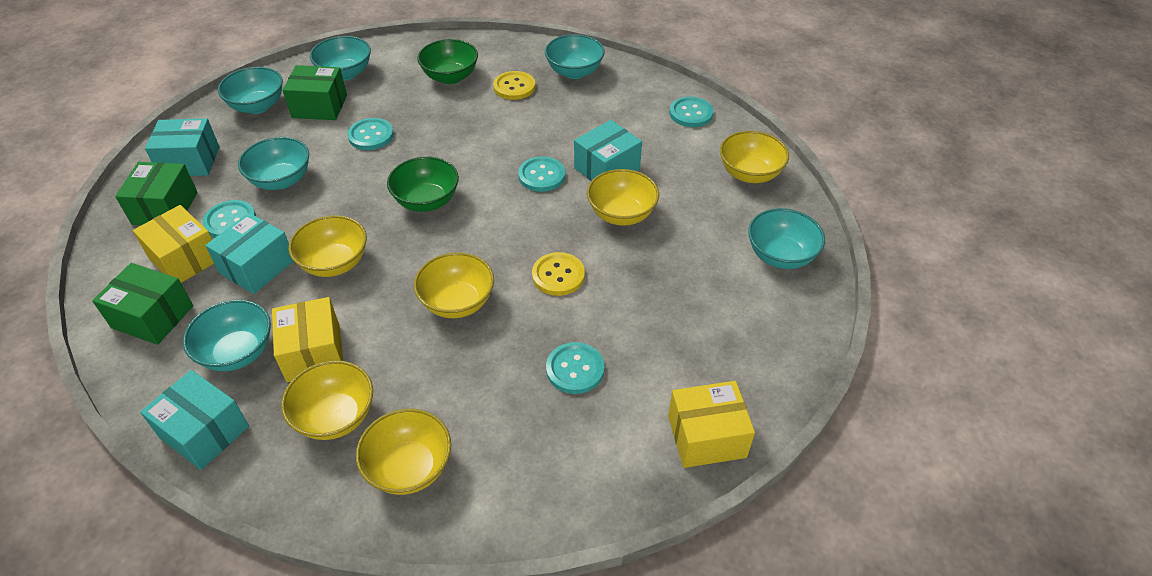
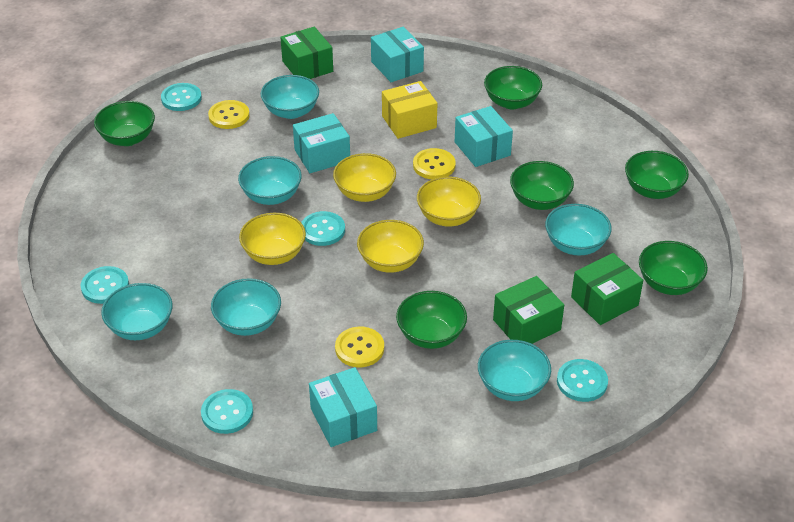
green bowl: 2 -> 6
yellow bowl: 6 -> 4
yellow box: 3 -> 1
yellow button: 2 -> 3

